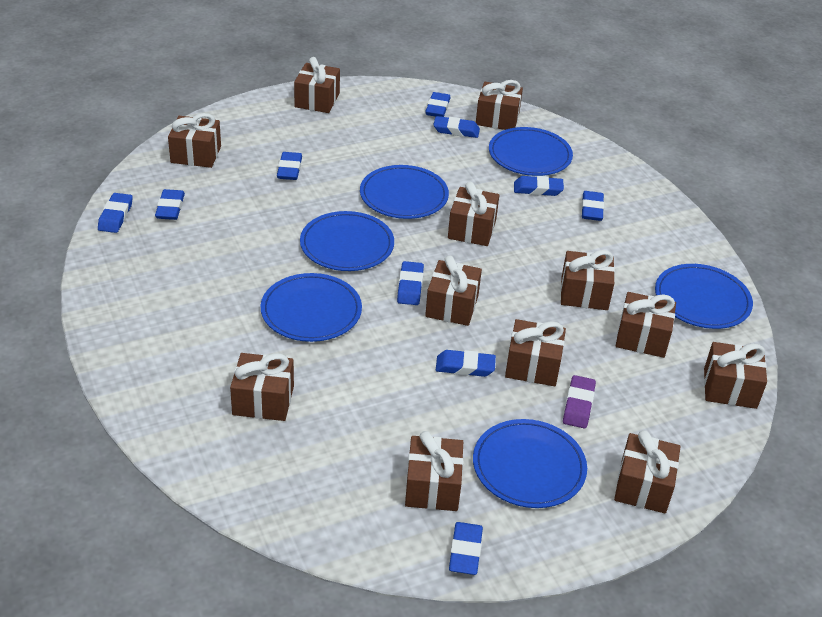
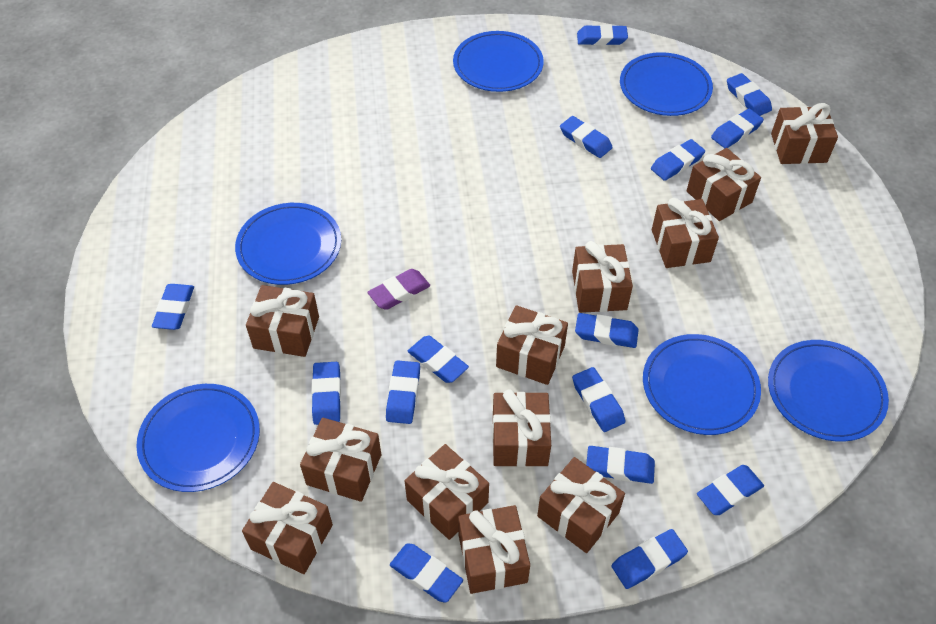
blue eraser: 10 -> 15

